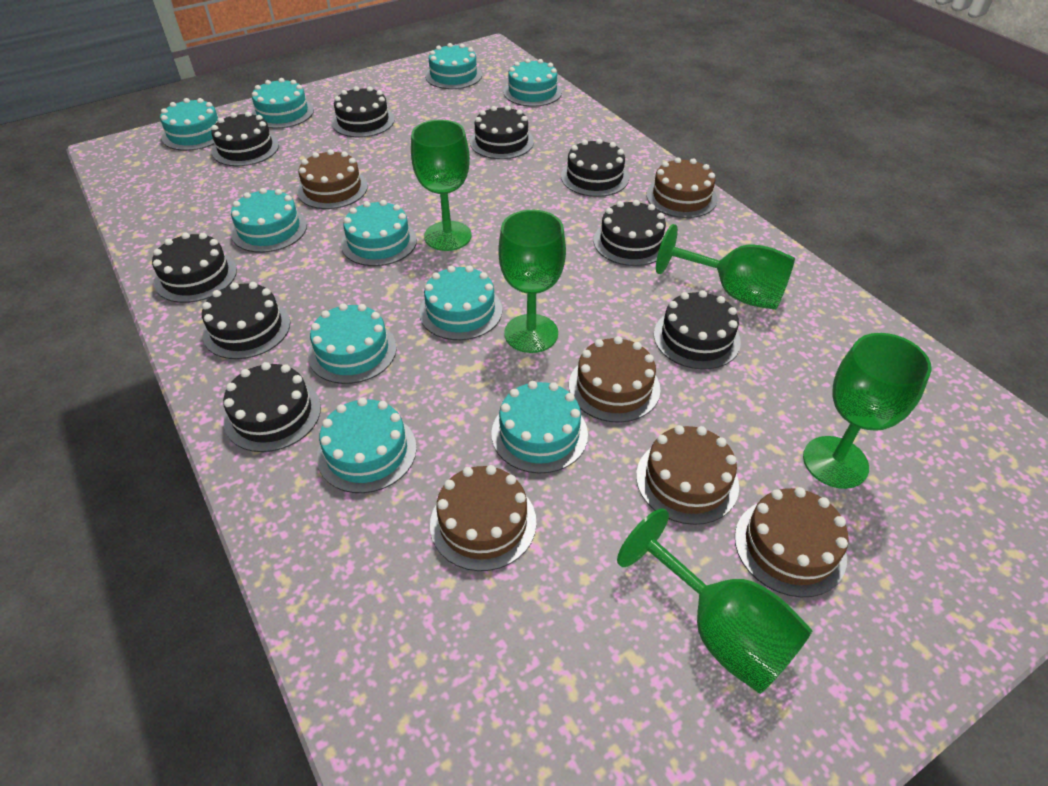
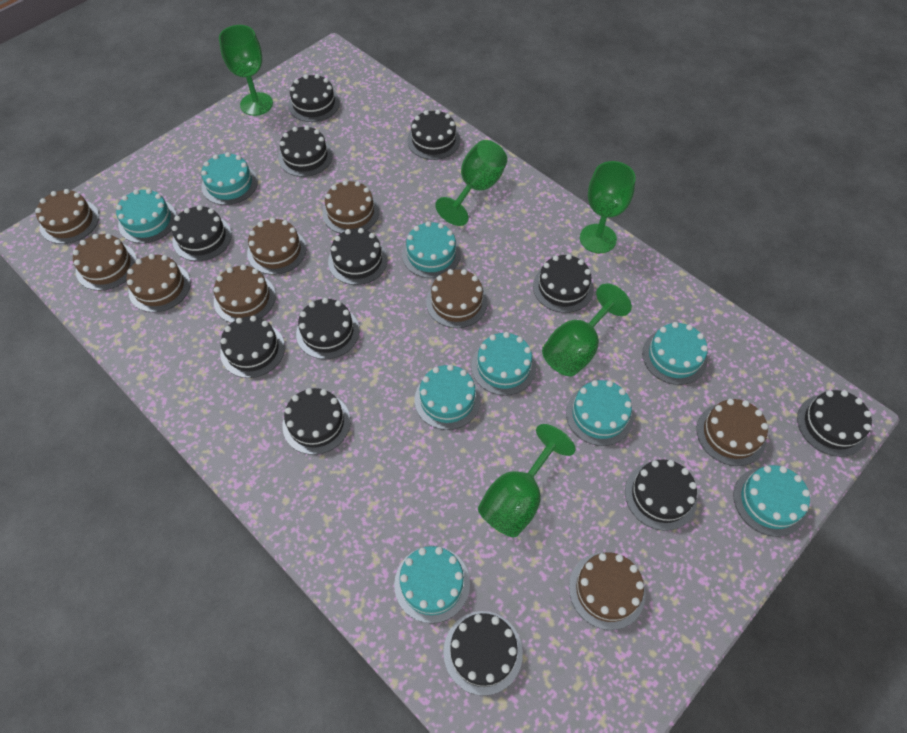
black cake: 9 -> 12
brown cake: 6 -> 9
turquoise cake: 10 -> 9

